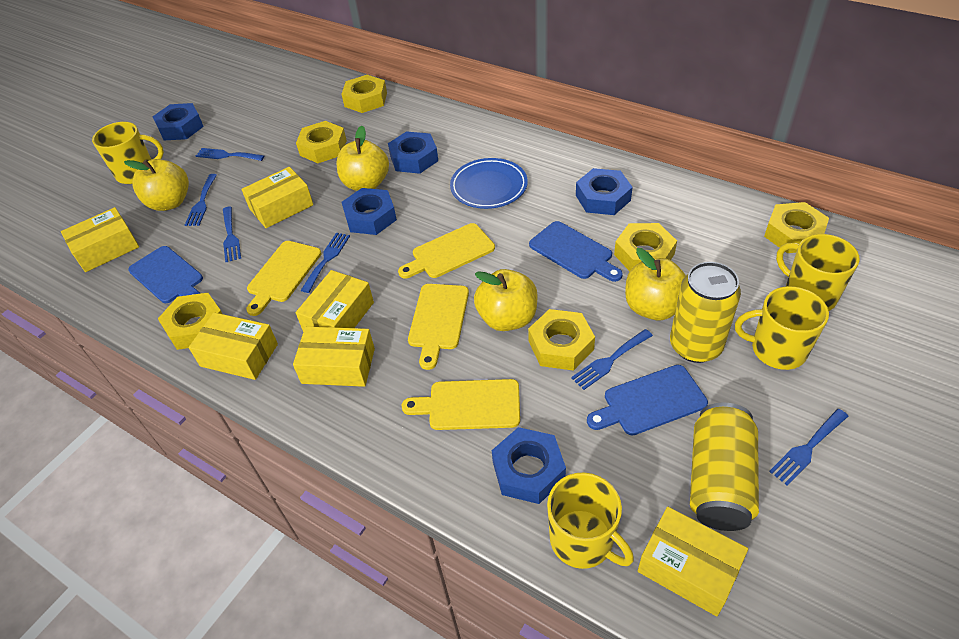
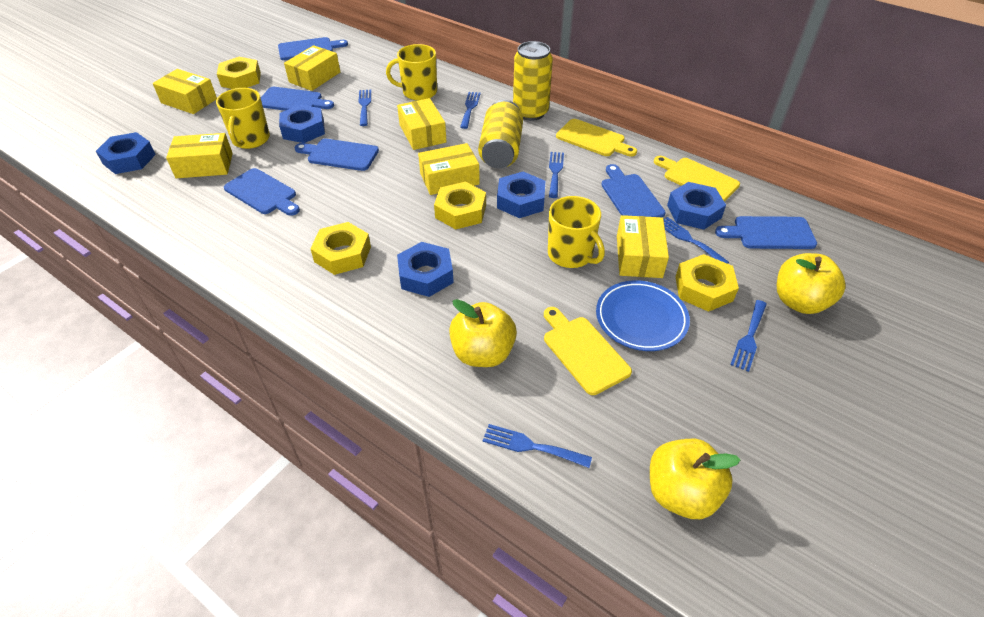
blue cutting board: 3 -> 6
yellow apple: 4 -> 3
yellow cutting board: 4 -> 3
yellow mug: 4 -> 3
yellow nut: 6 -> 4

